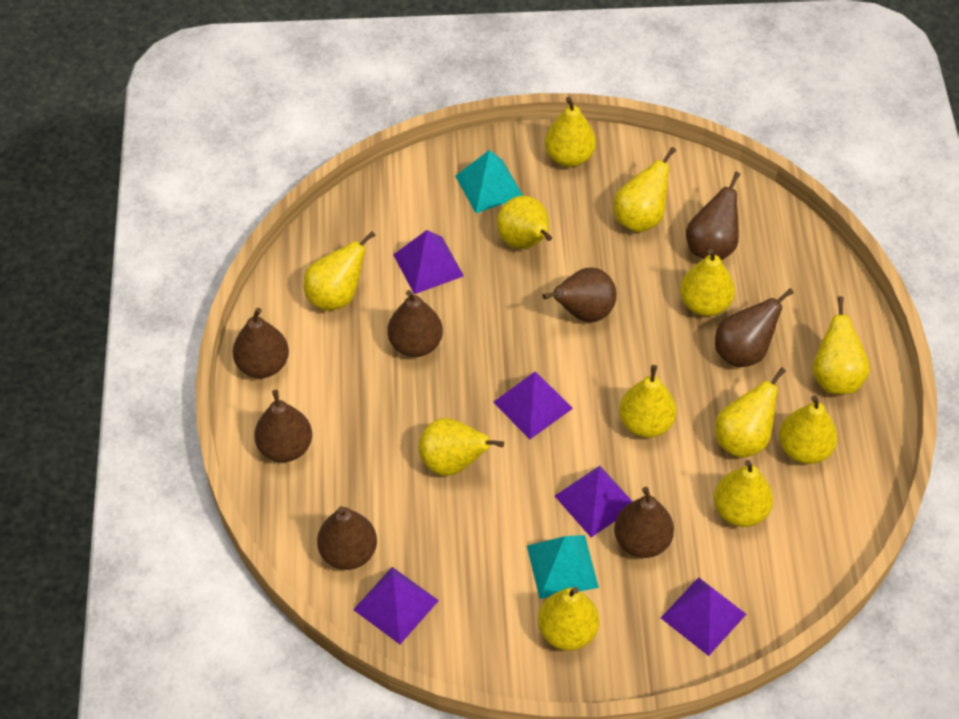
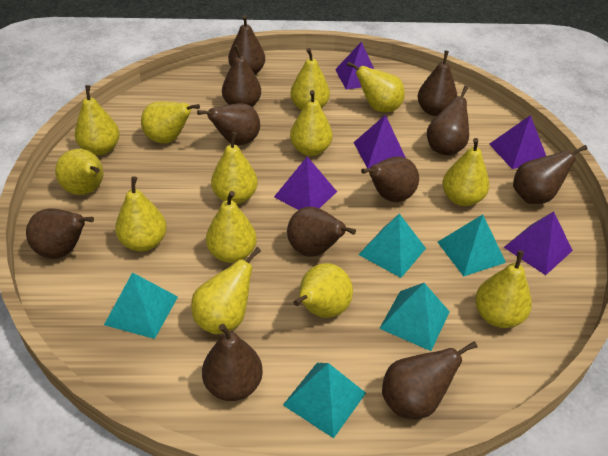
brown pear: 8 -> 11
turquoise pyramid: 2 -> 5
yellow pear: 12 -> 13

